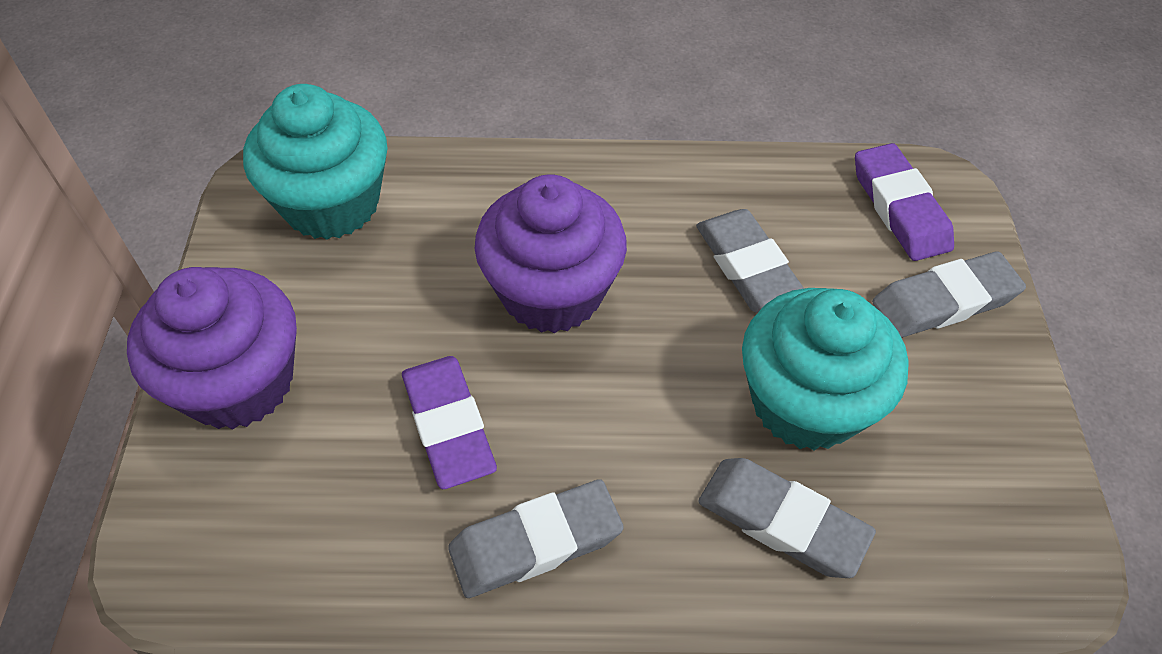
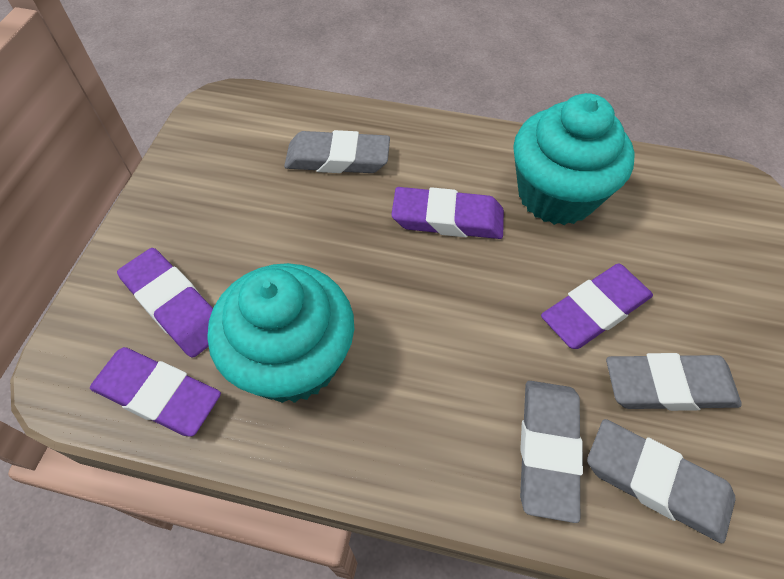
purple cupcake: 2 -> 0
purple eraser: 2 -> 4

